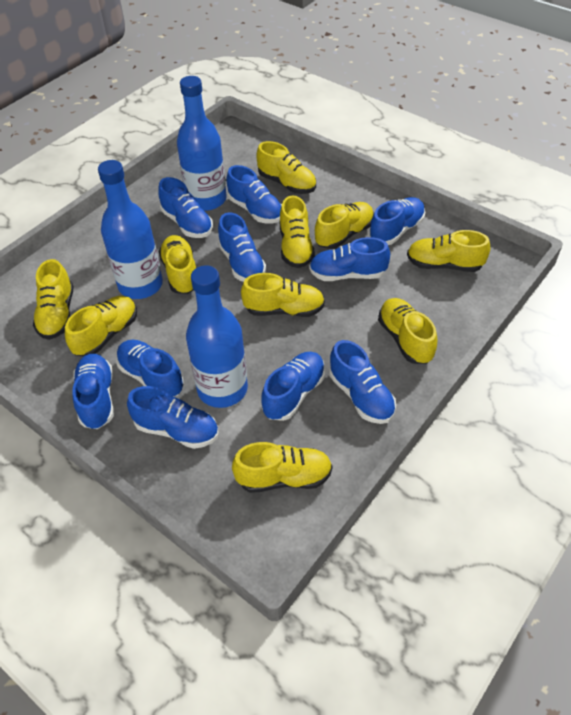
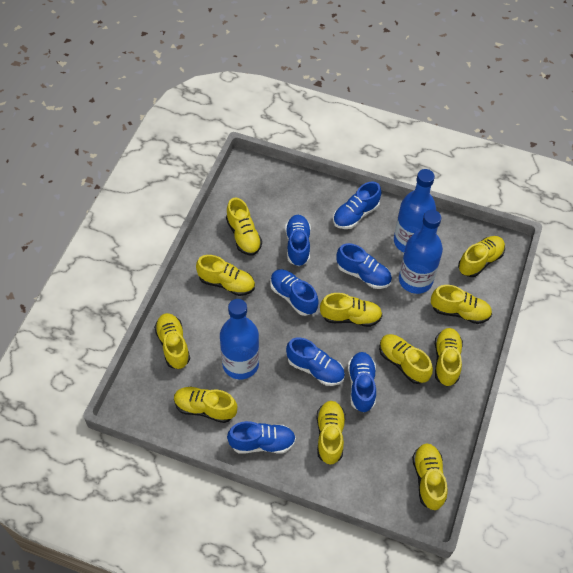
blue shoe: 10 -> 7
yellow shoe: 10 -> 11

